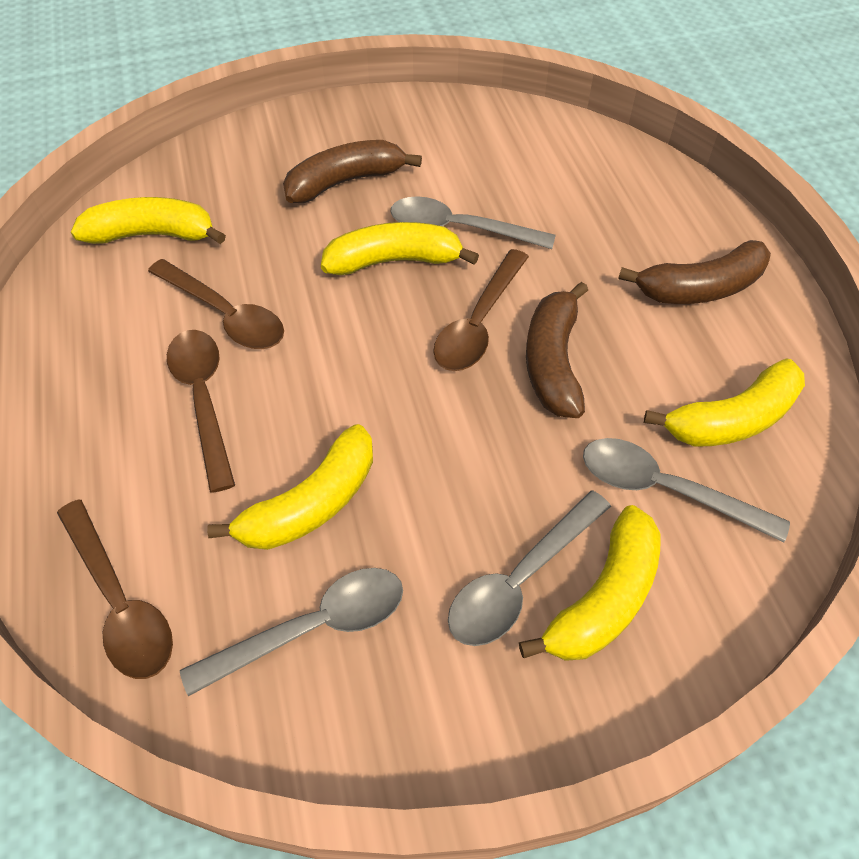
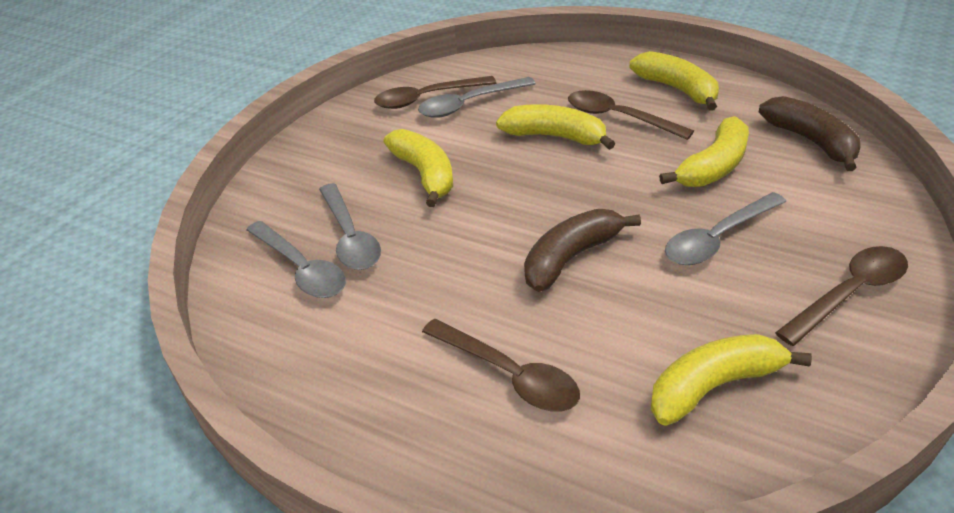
brown banana: 3 -> 2

